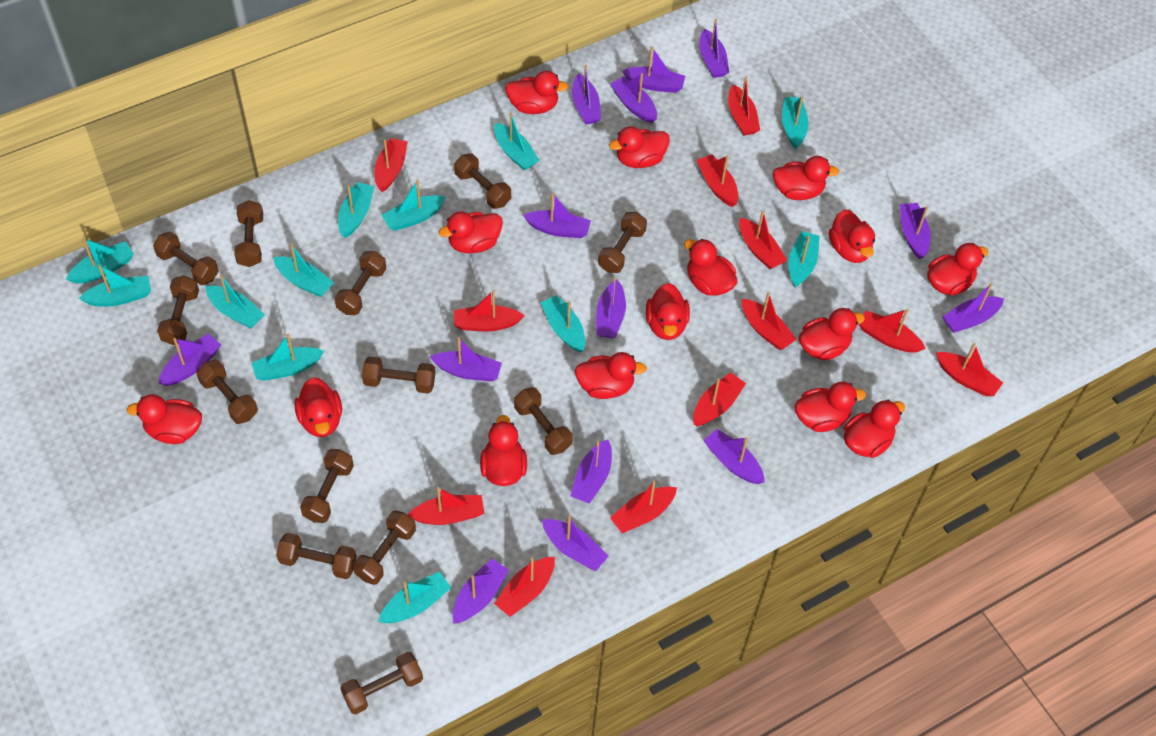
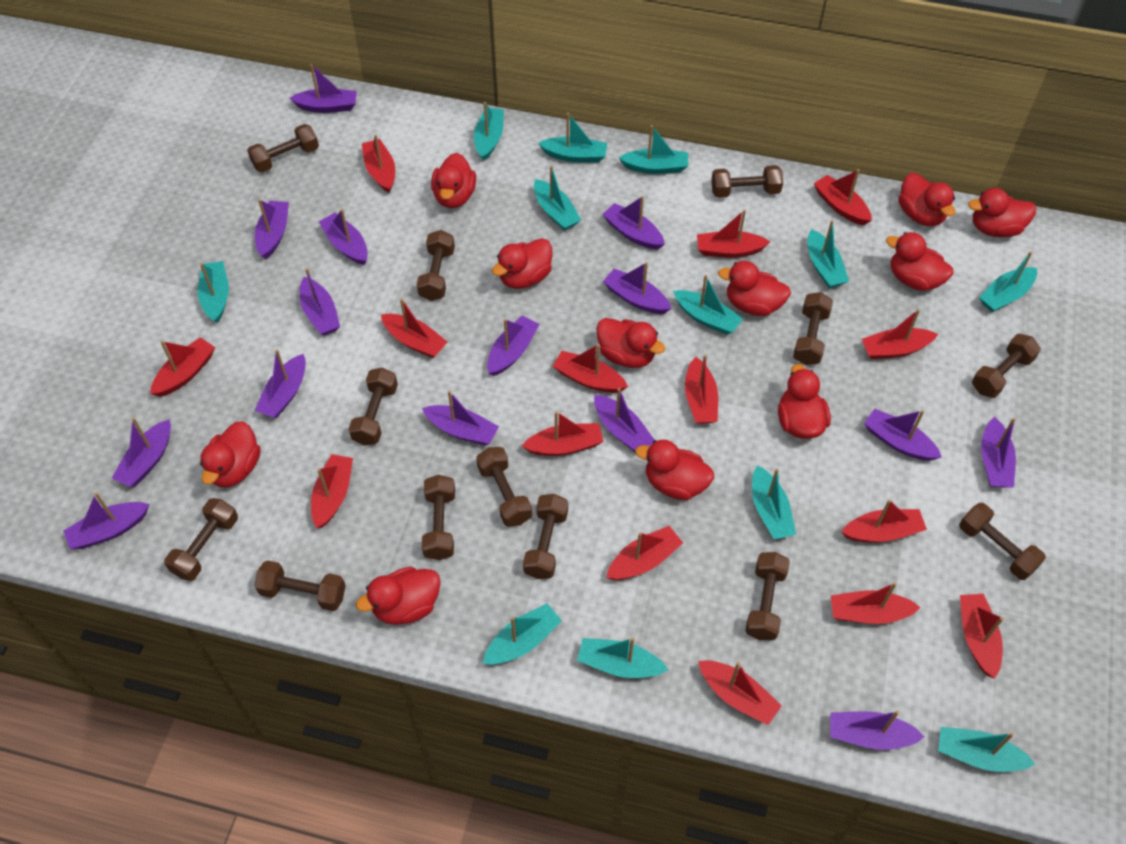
purple boat: 14 -> 15
red boat: 12 -> 15
red duck: 15 -> 11

